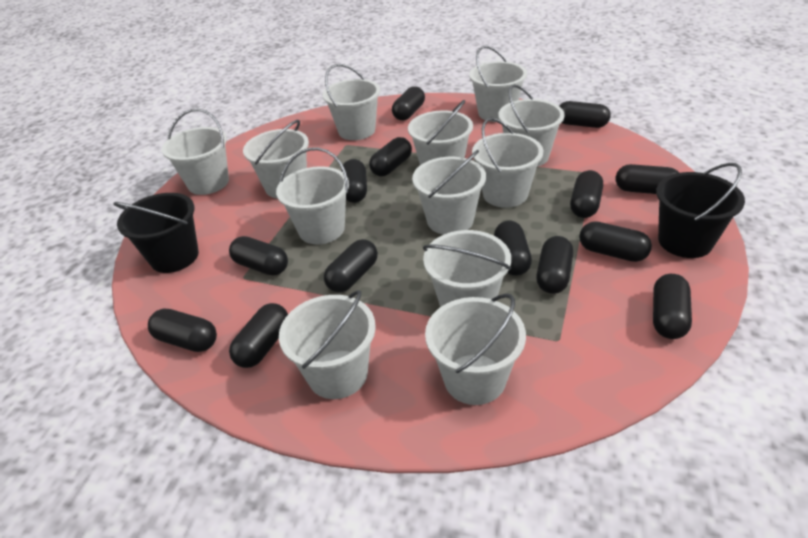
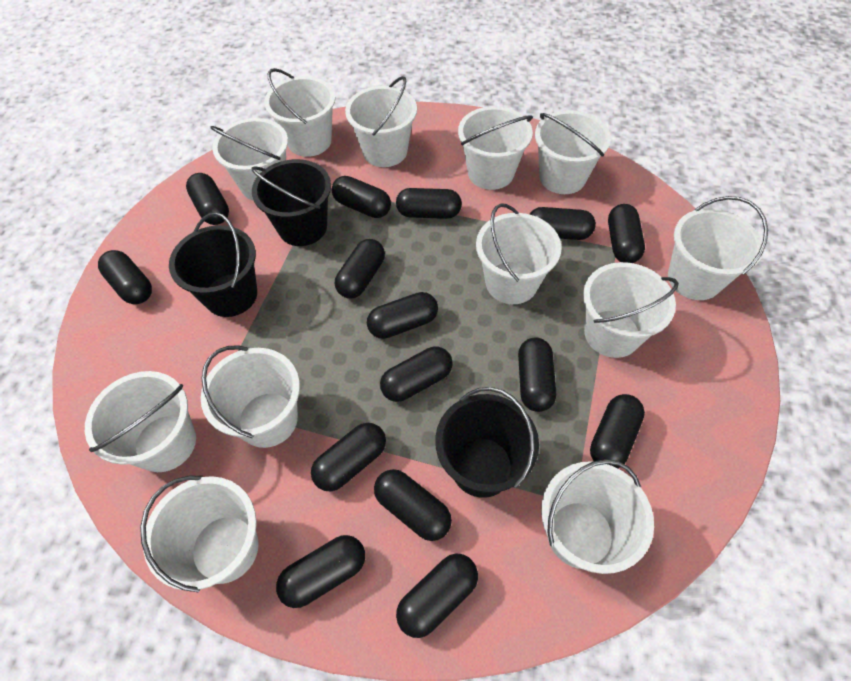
black bucket: 2 -> 3
black capsule: 14 -> 15

